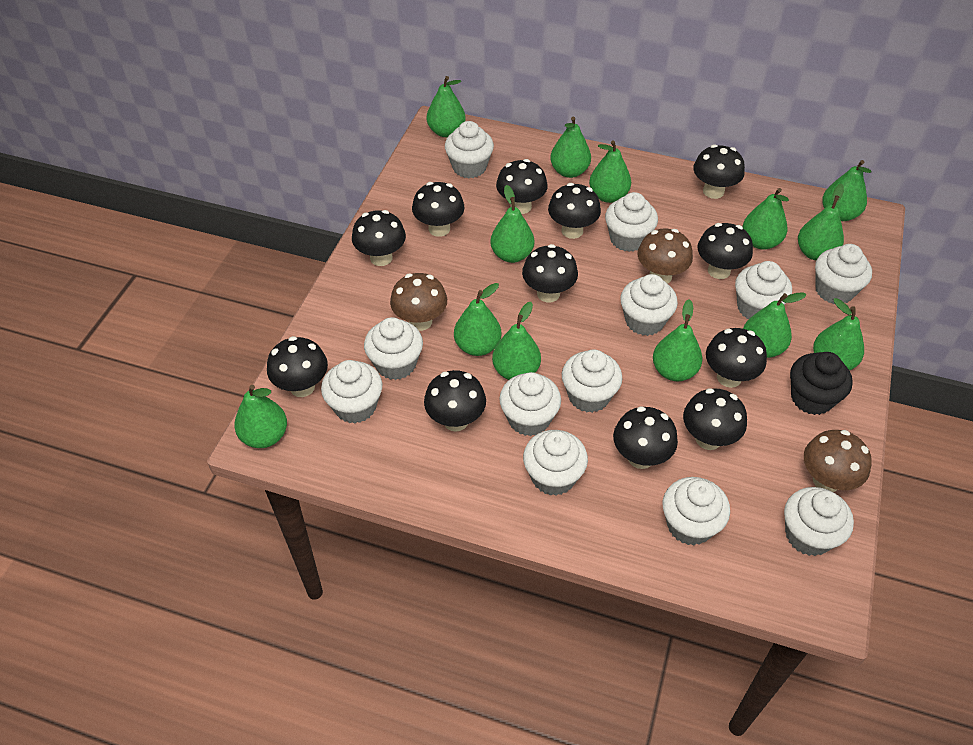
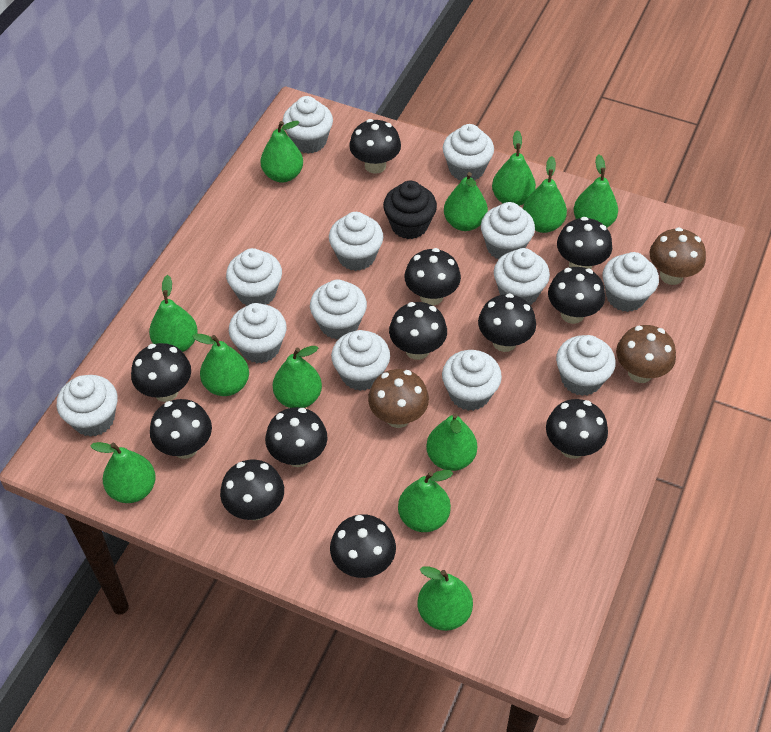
green pear: 13 -> 12
white cupcake: 12 -> 13

